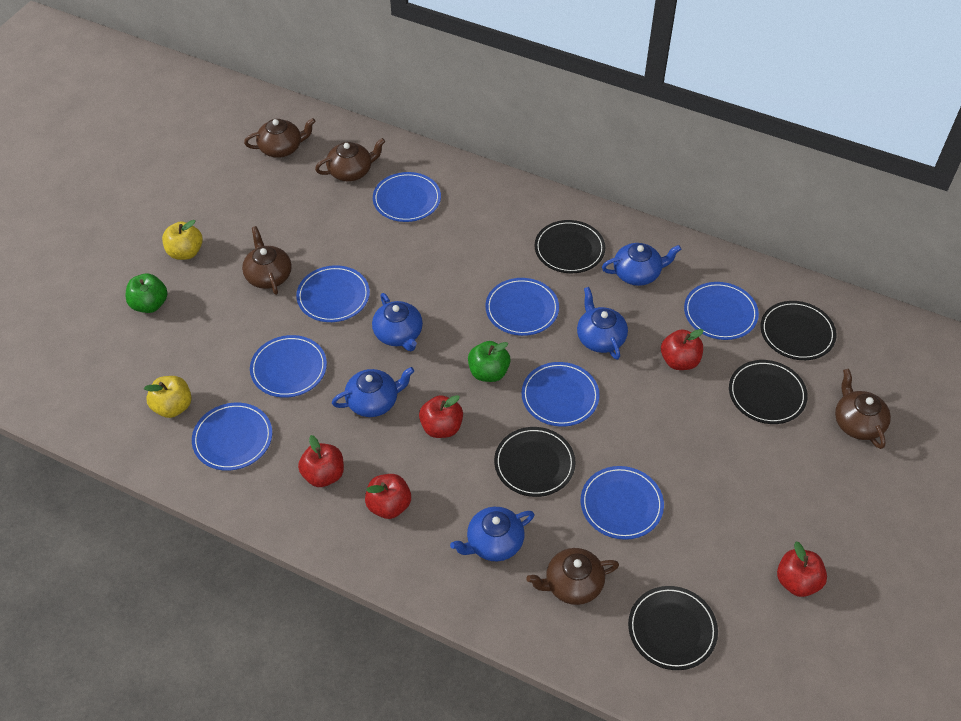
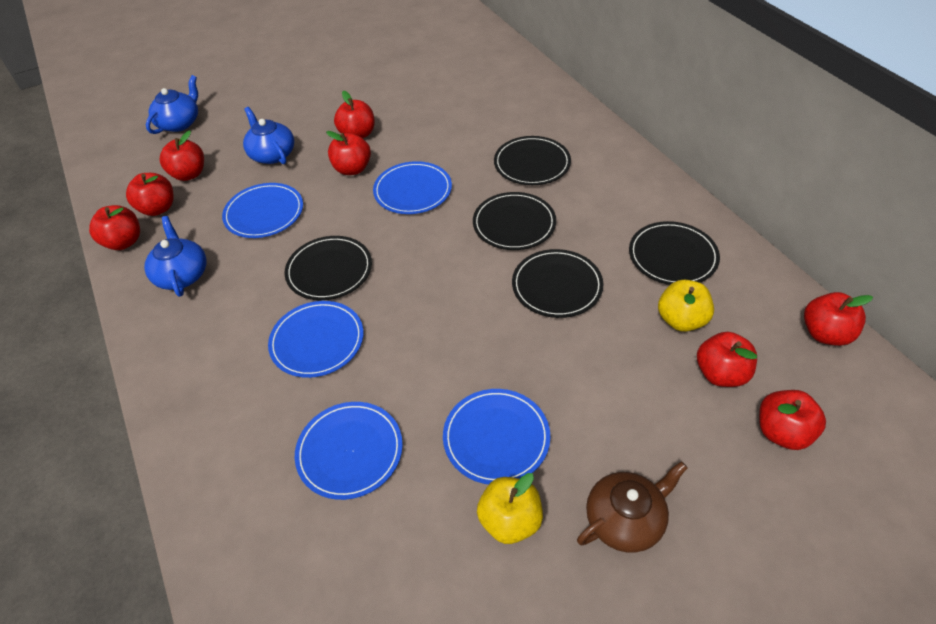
blue plate: 8 -> 5
blue teapot: 5 -> 3
brown teapot: 5 -> 1
green apple: 2 -> 0
red apple: 5 -> 8

